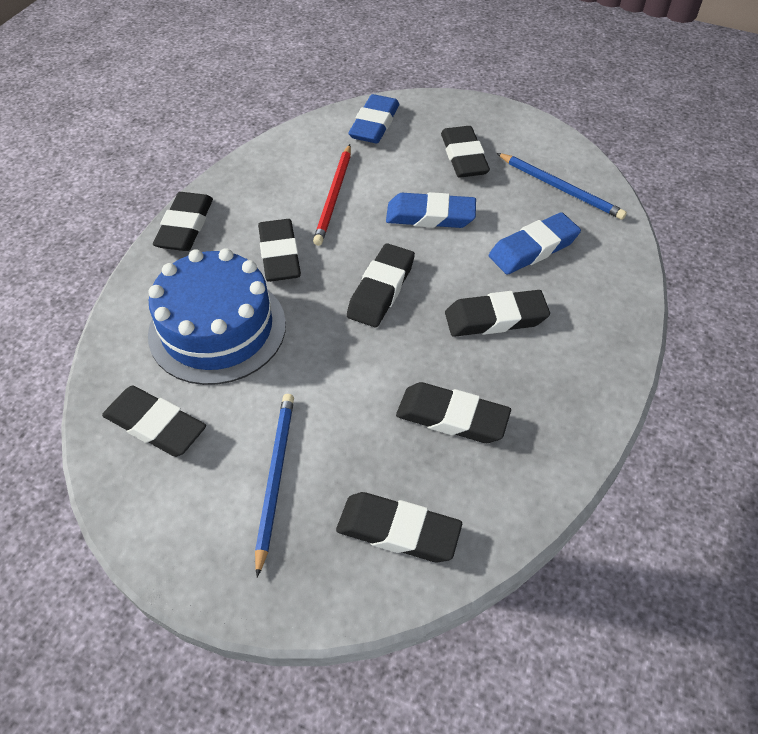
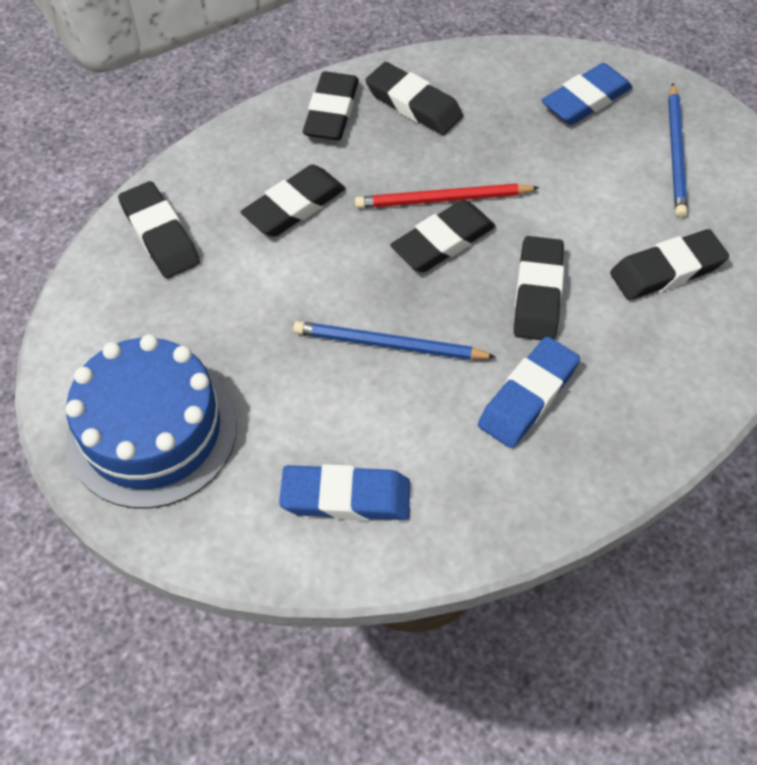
black eraser: 8 -> 7

